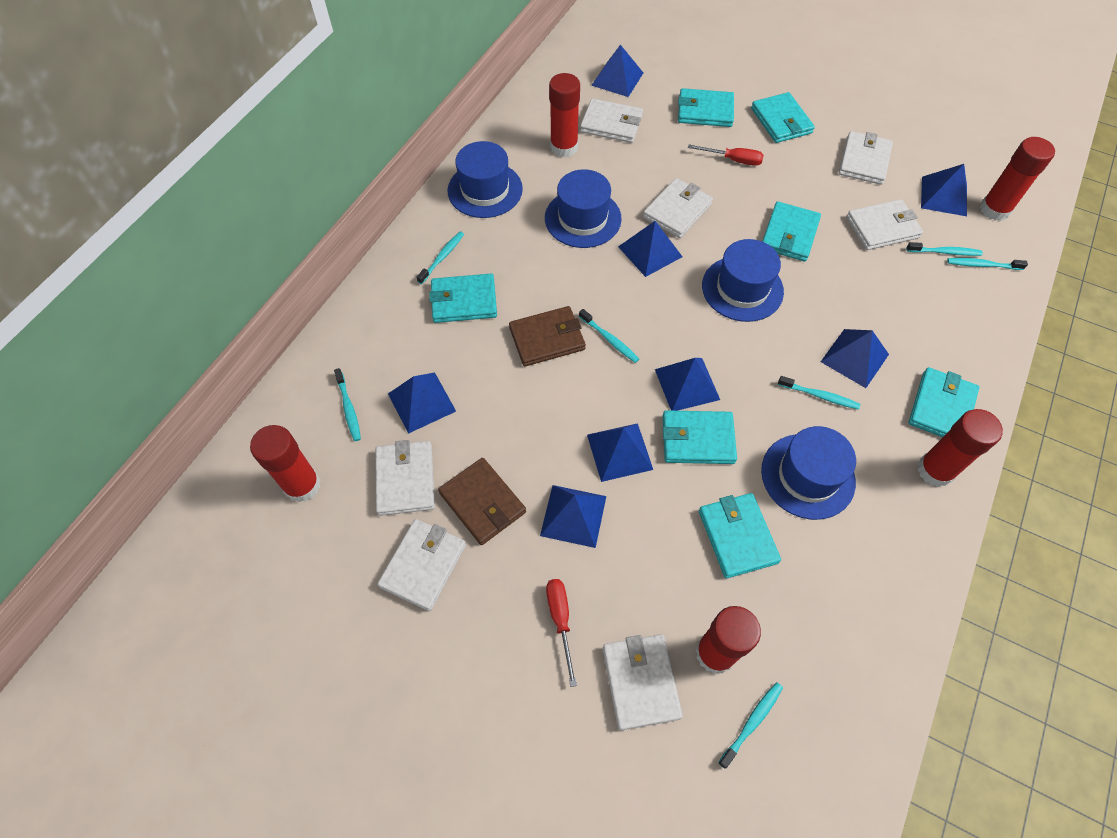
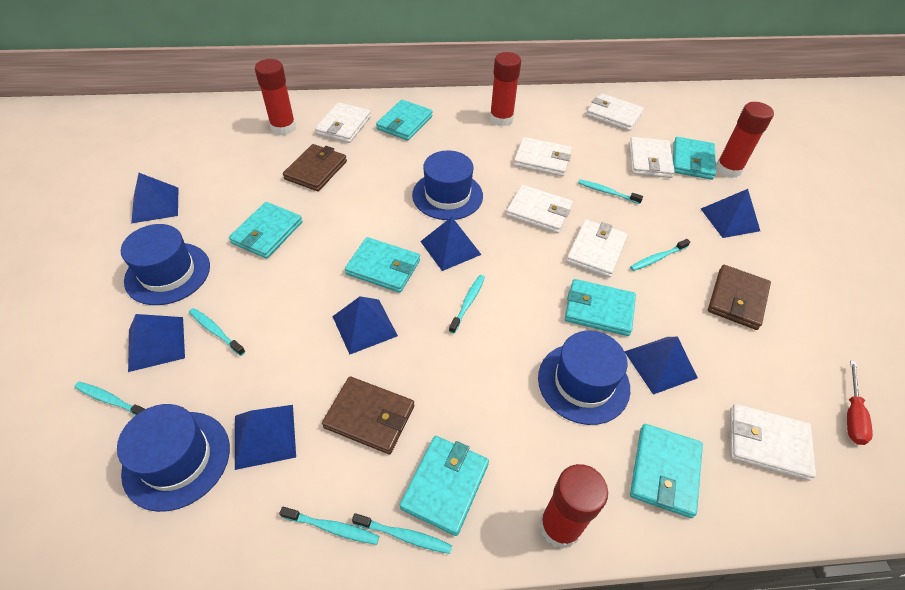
blue pyramid: 8 -> 7
brown wallet: 2 -> 3
red glue stick: 5 -> 4
red screwdriver: 2 -> 1

